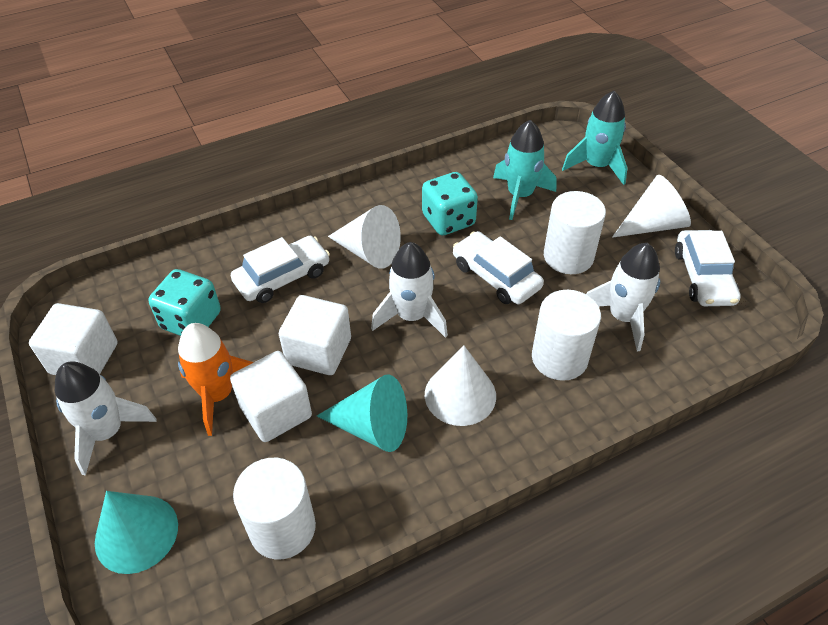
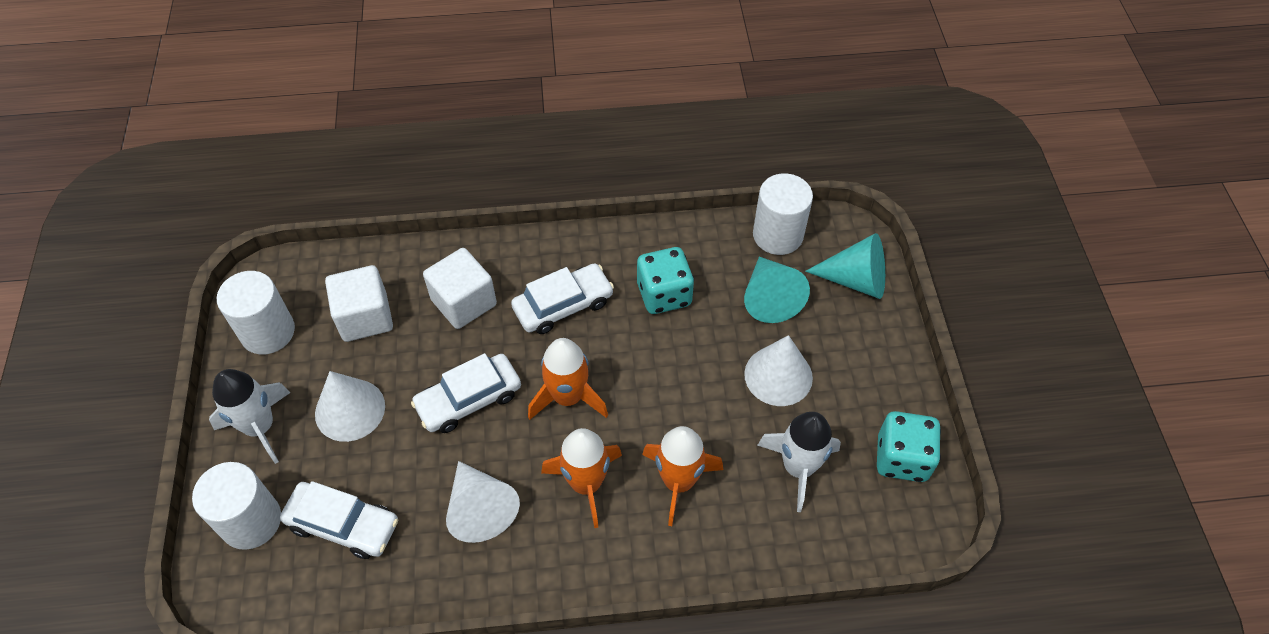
orange rocket: 1 -> 3
turquoise rocket: 2 -> 0
white cube: 3 -> 2
white rocket: 3 -> 2

